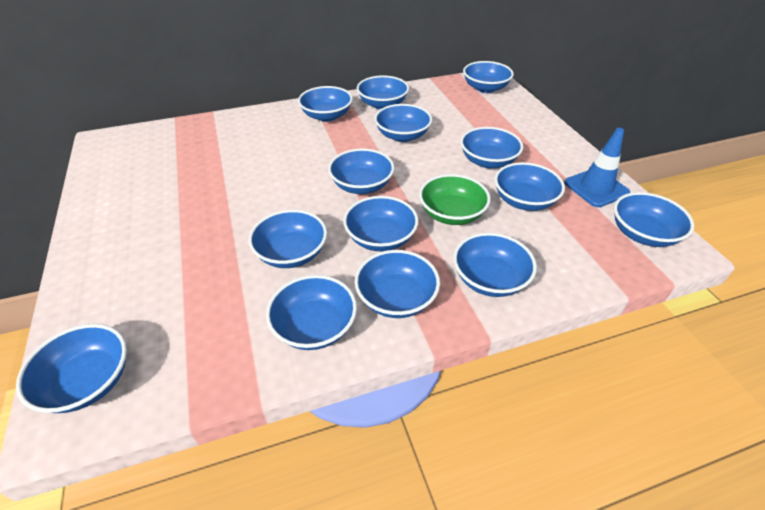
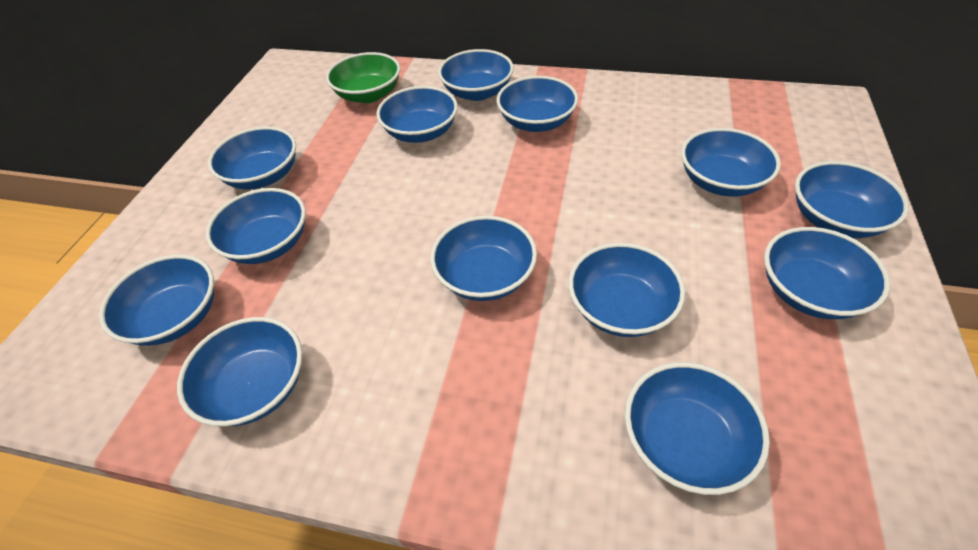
blue bowl: 14 -> 13
blue traffic cone: 1 -> 0

